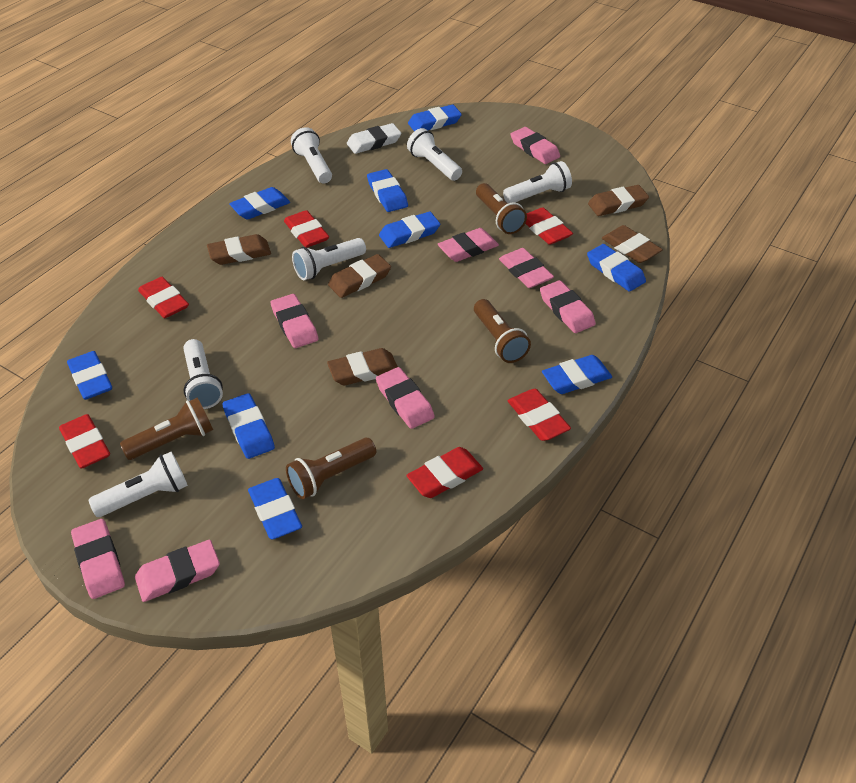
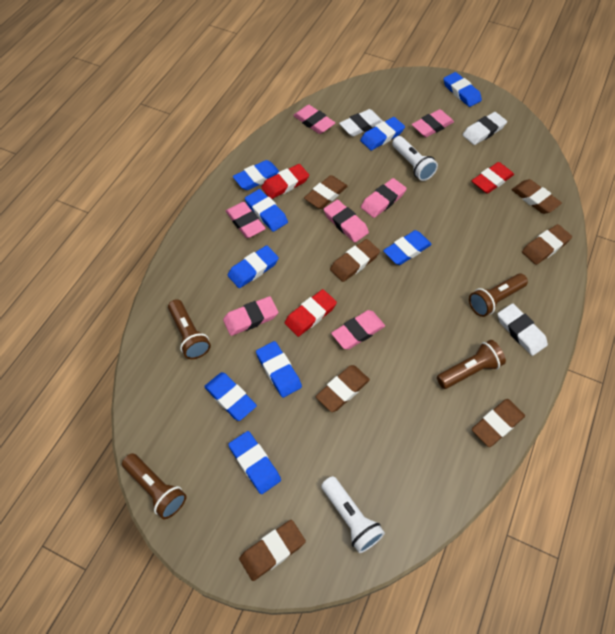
brown eraser: 5 -> 7
pink eraser: 8 -> 7
red eraser: 6 -> 3
white eraser: 1 -> 3
white flashlight: 6 -> 2

